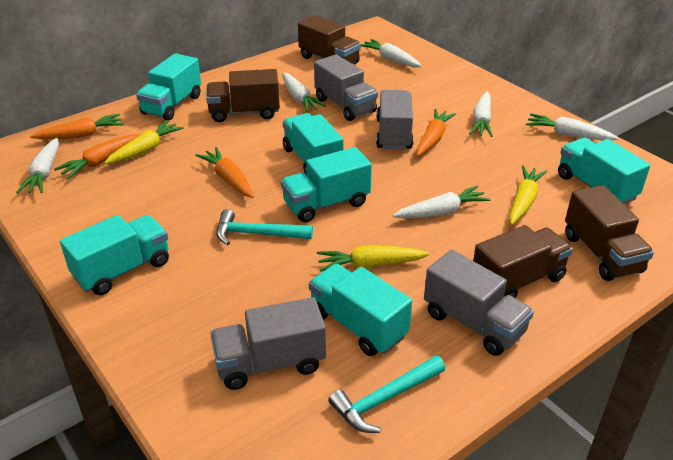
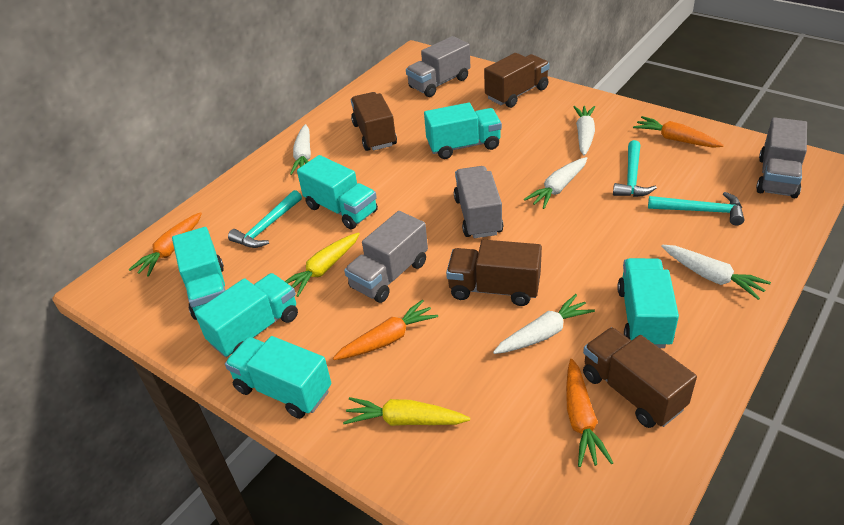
turquoise hammer: 2 -> 3
white carrot: 6 -> 5
yellow carrot: 3 -> 2

